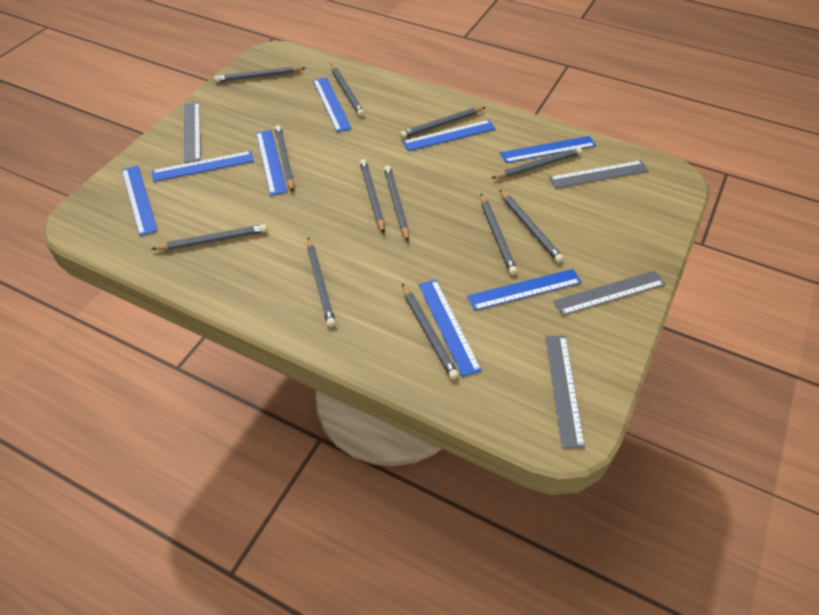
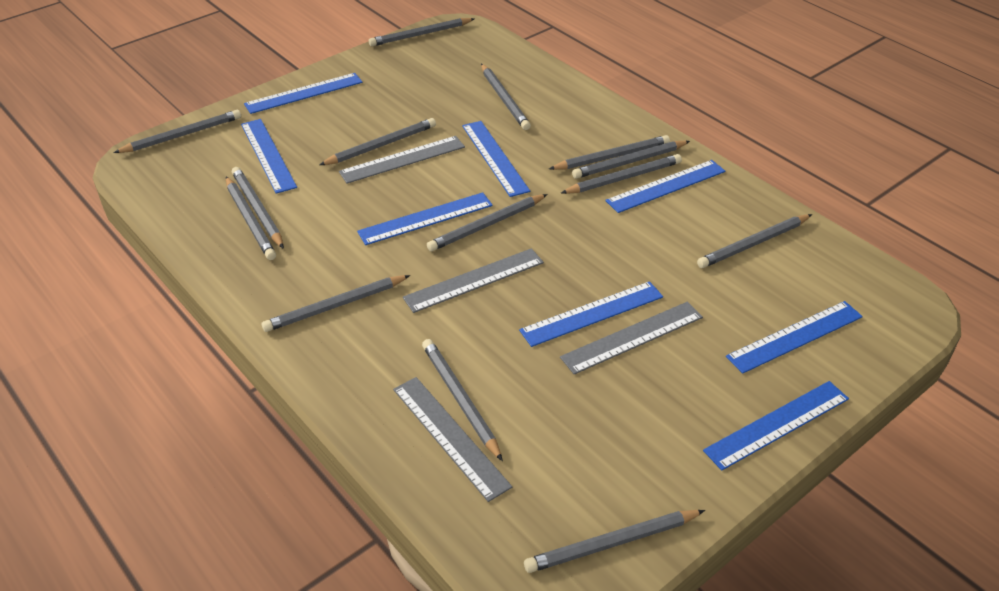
grey pencil: 12 -> 14

